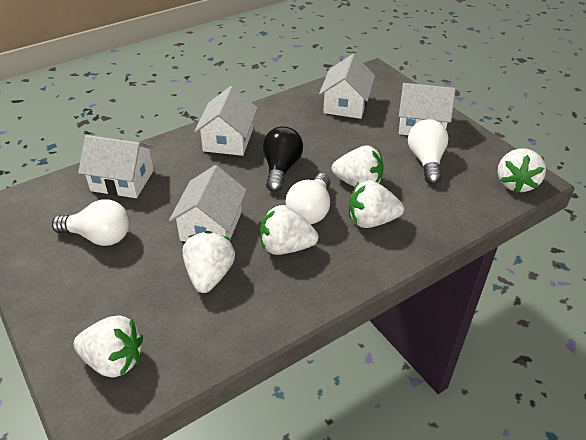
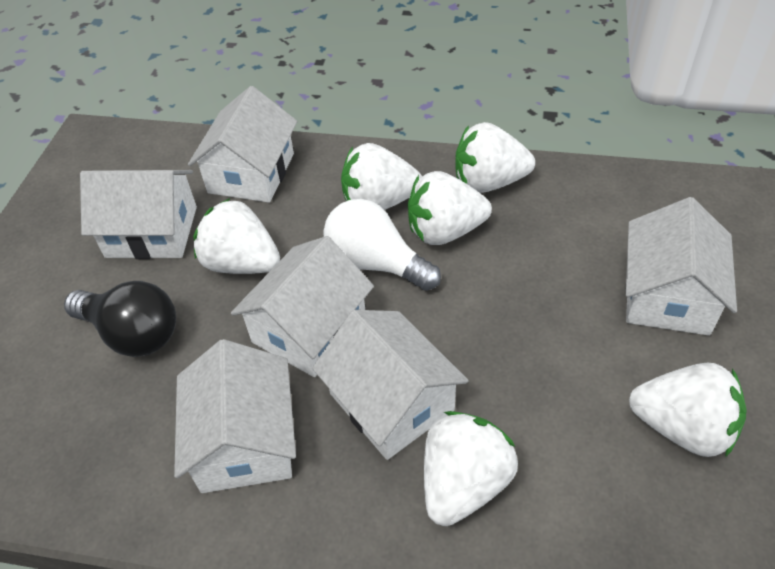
white house: 5 -> 6
white light bulb: 3 -> 1

